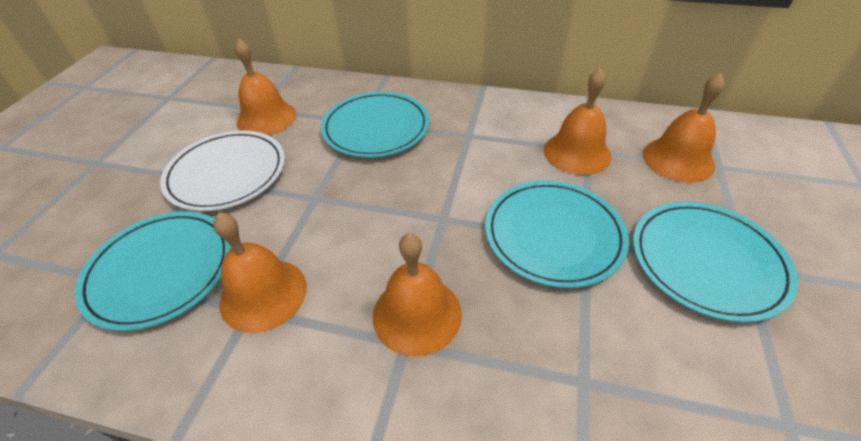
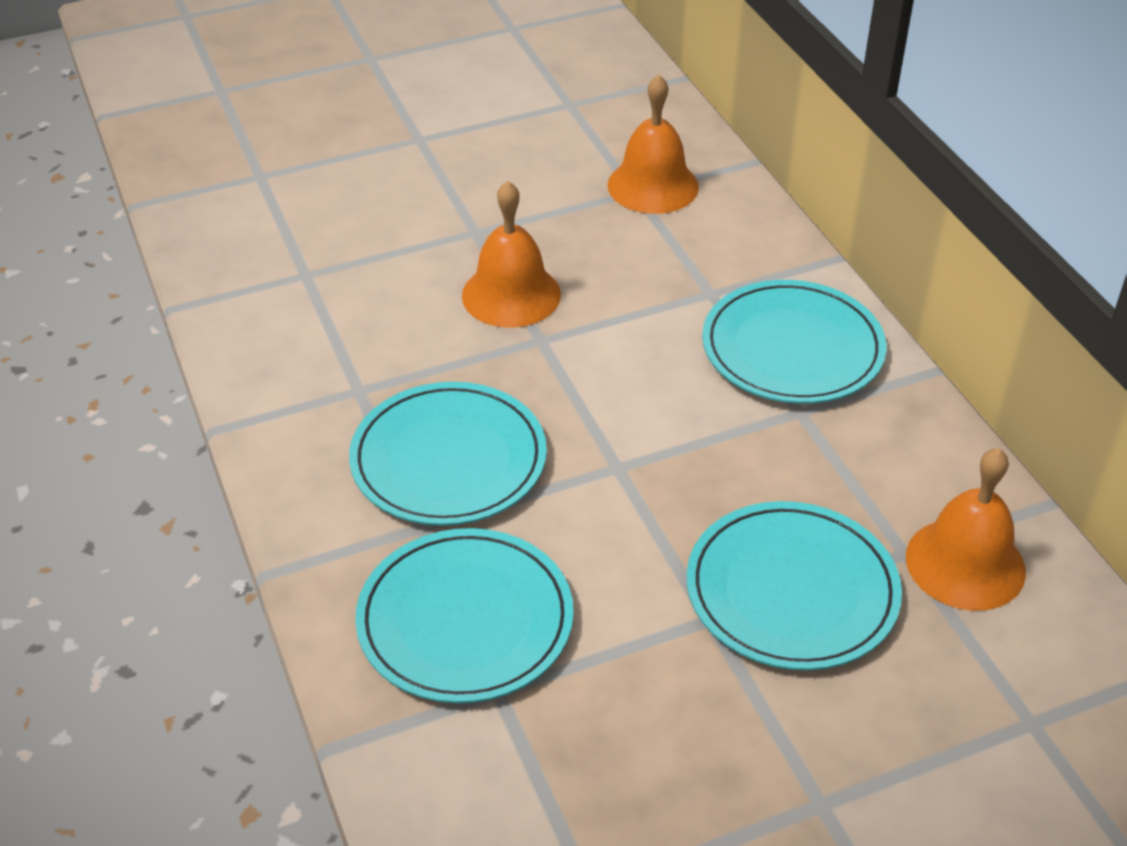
orange bell: 5 -> 3
white plate: 1 -> 0

